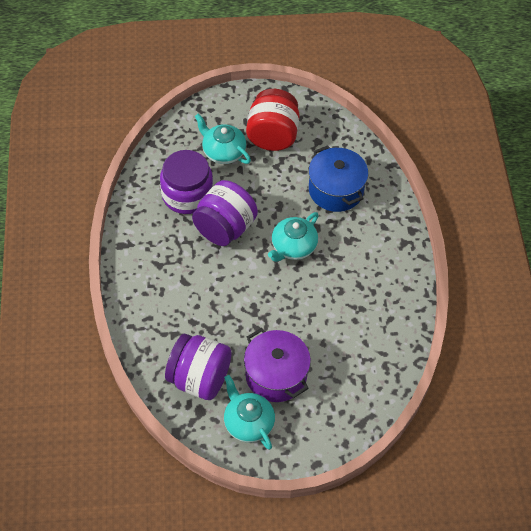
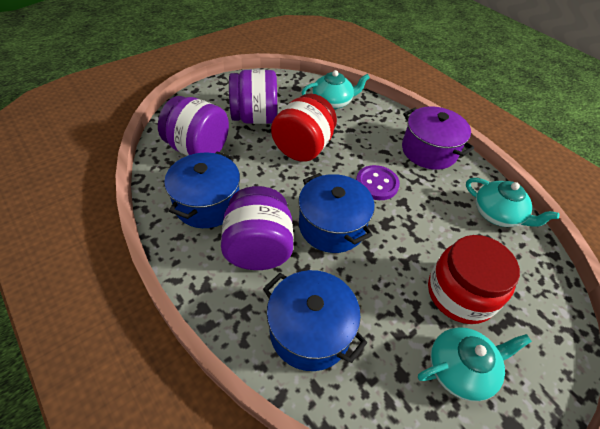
blue pot: 1 -> 3
purple button: 0 -> 1
red jar: 1 -> 2

